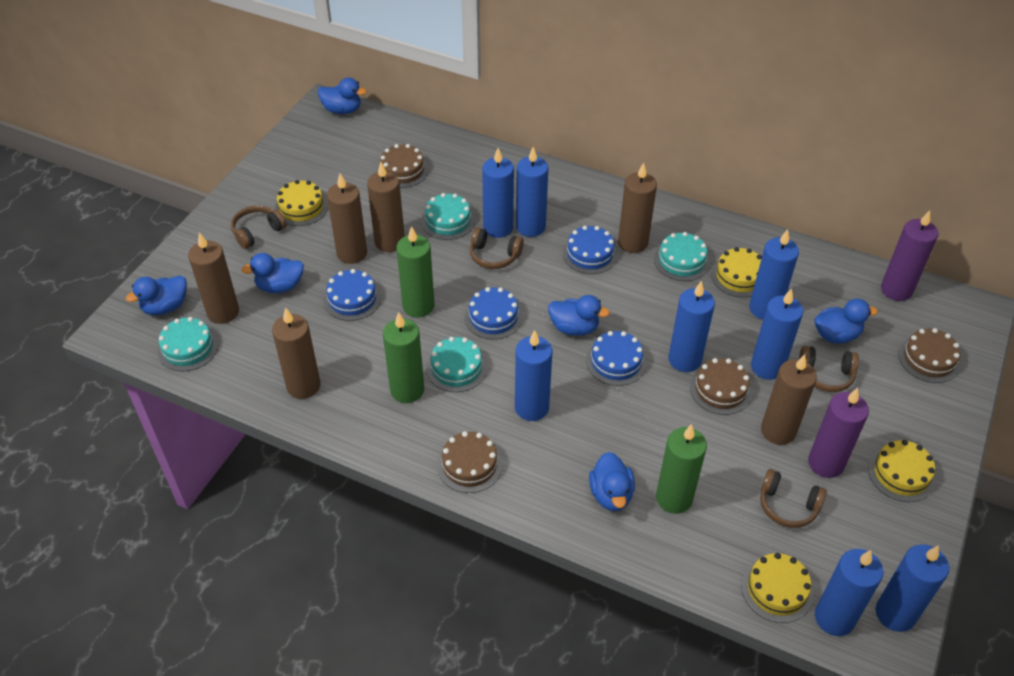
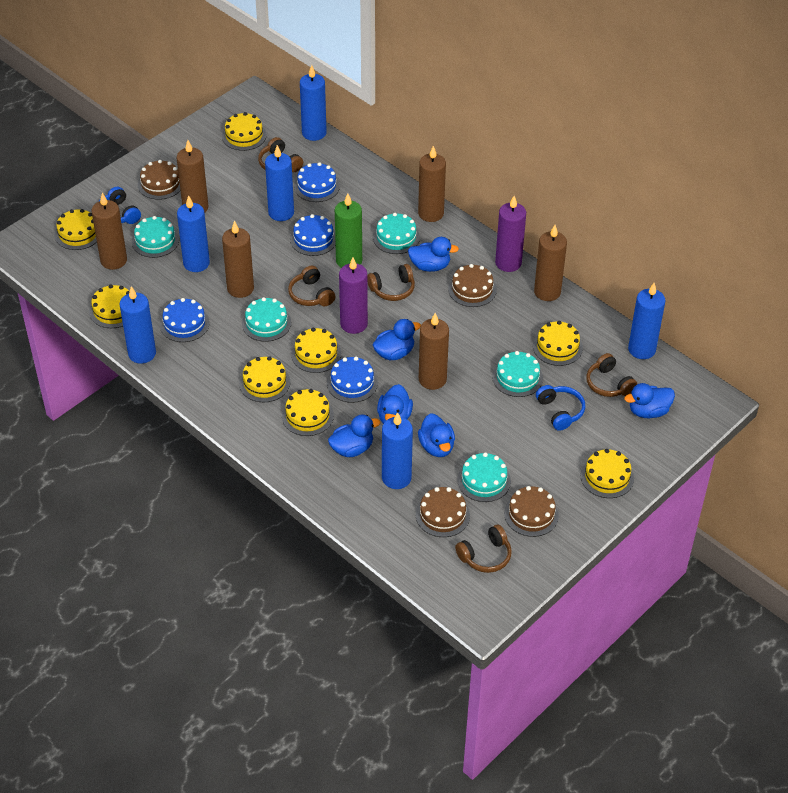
blue candle: 8 -> 6
blue headphones: 0 -> 2
brown headphones: 4 -> 5
green candle: 3 -> 1
turquoise cake: 4 -> 5
yellow cake: 4 -> 8

